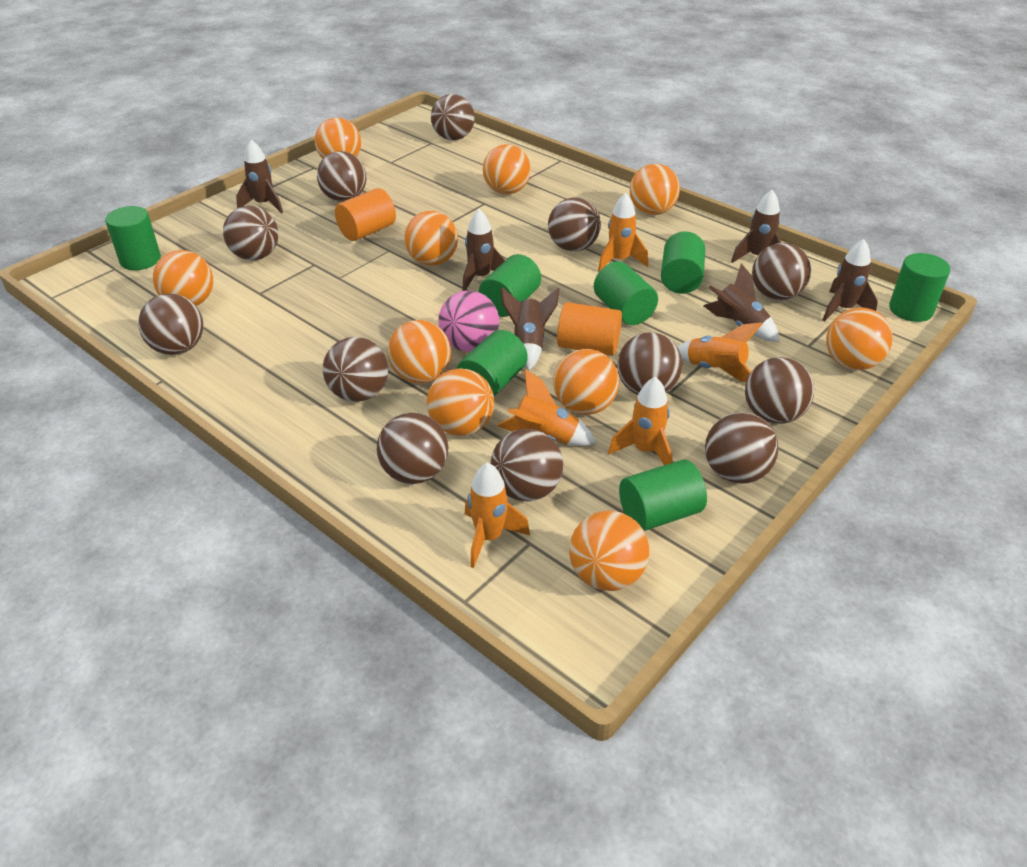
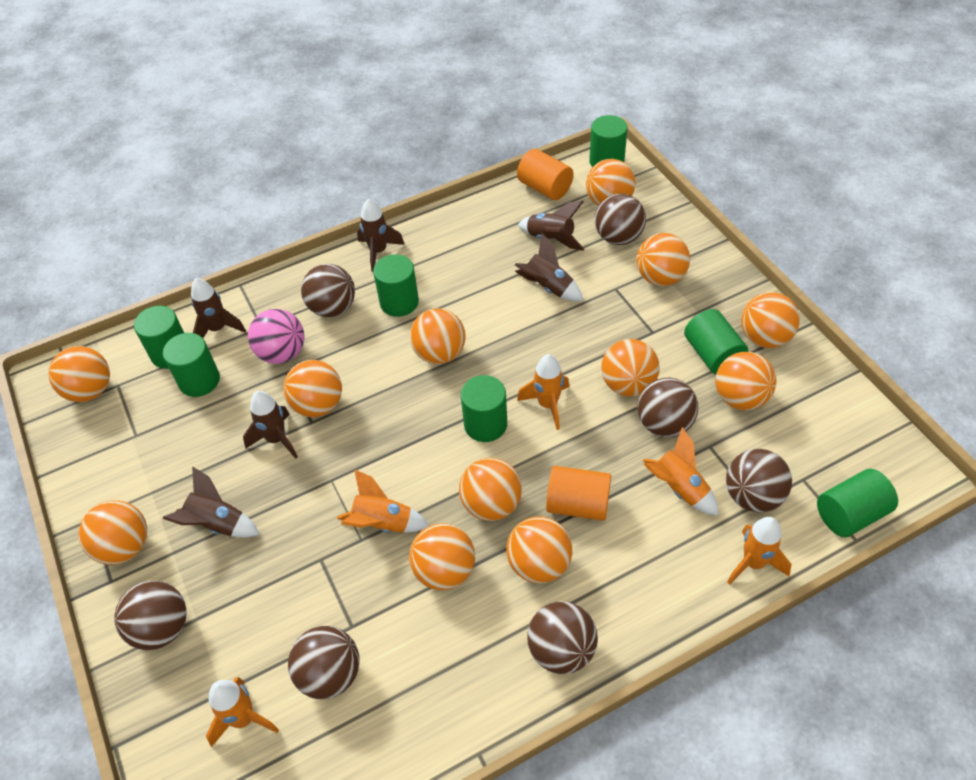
brown ball: 12 -> 7
orange ball: 10 -> 12

